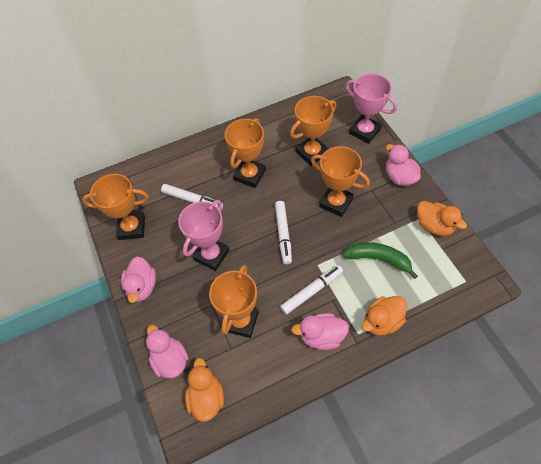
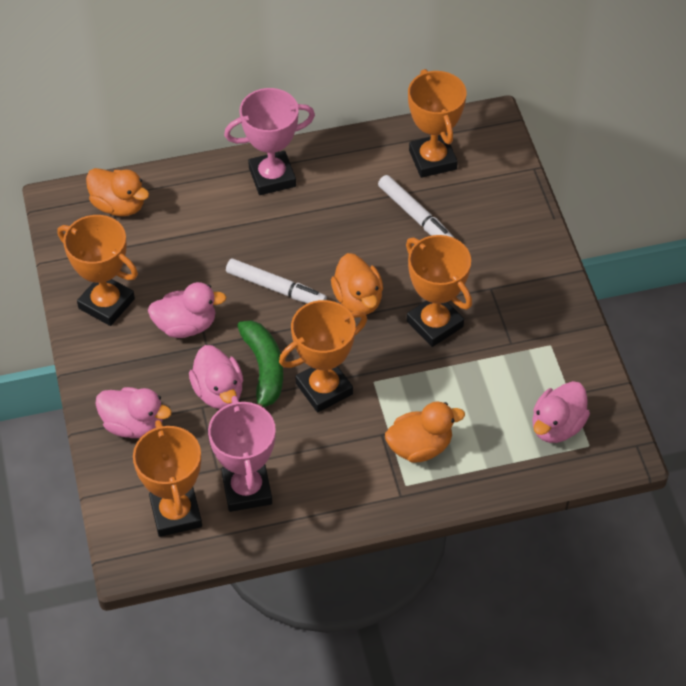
white marker: 3 -> 2

